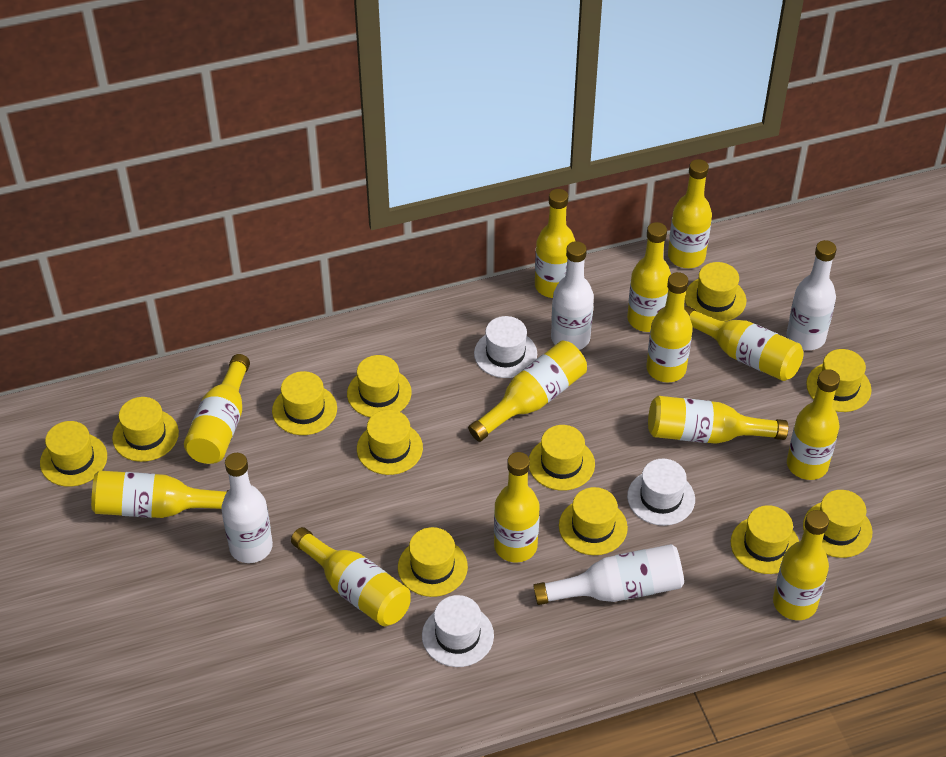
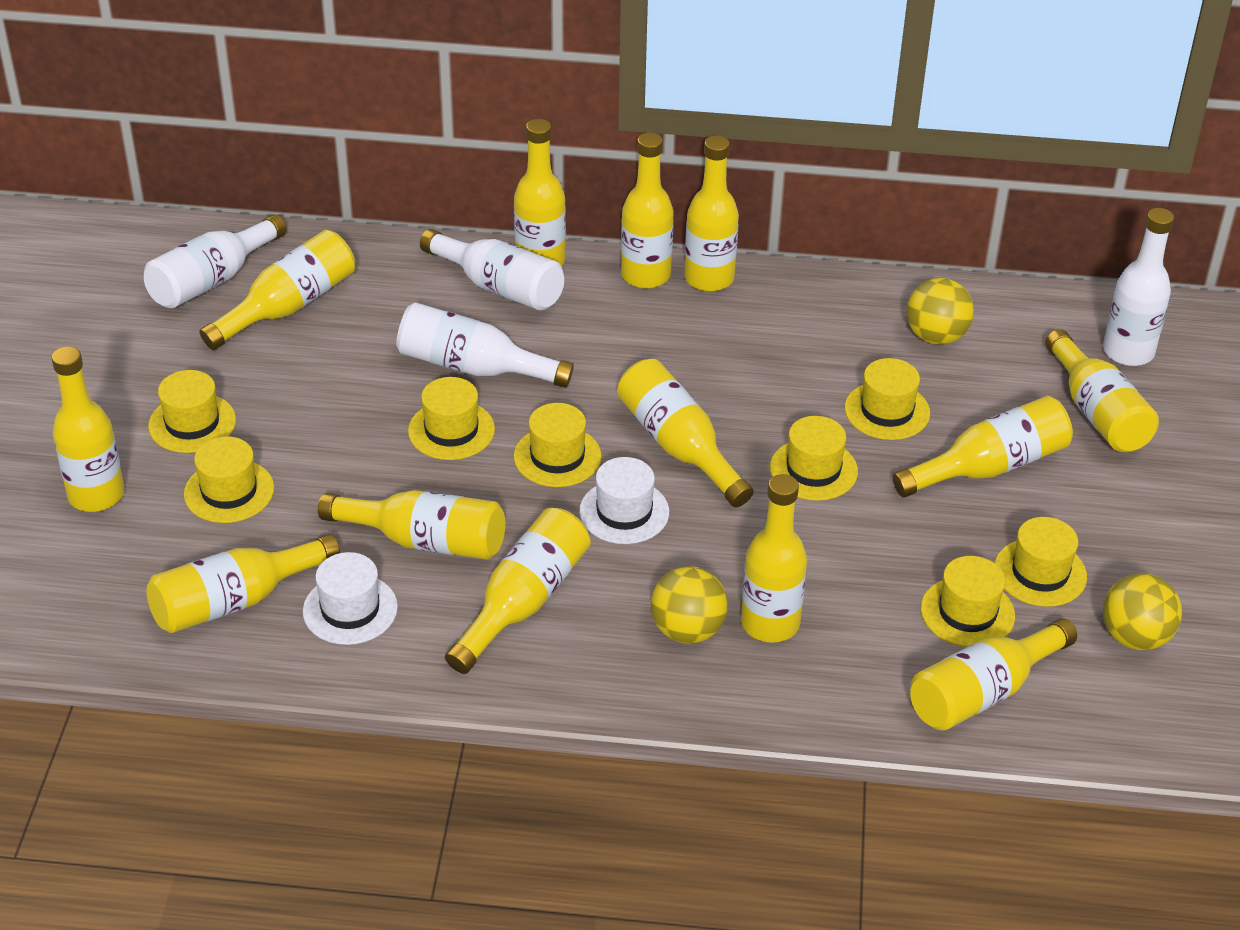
white hat: 3 -> 2
yellow ball: 0 -> 3
yellow hat: 12 -> 8

